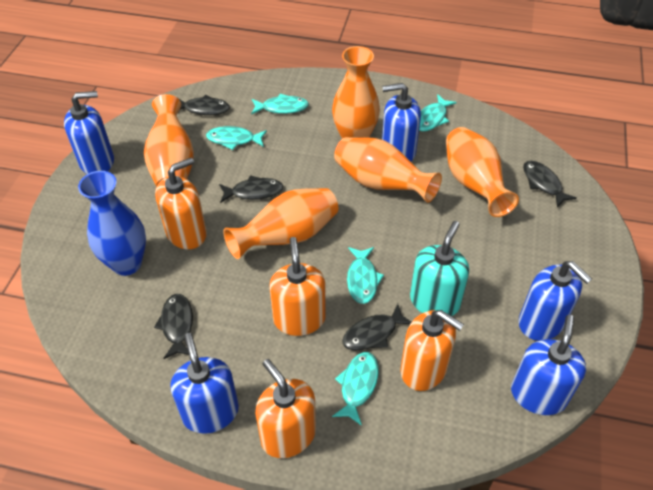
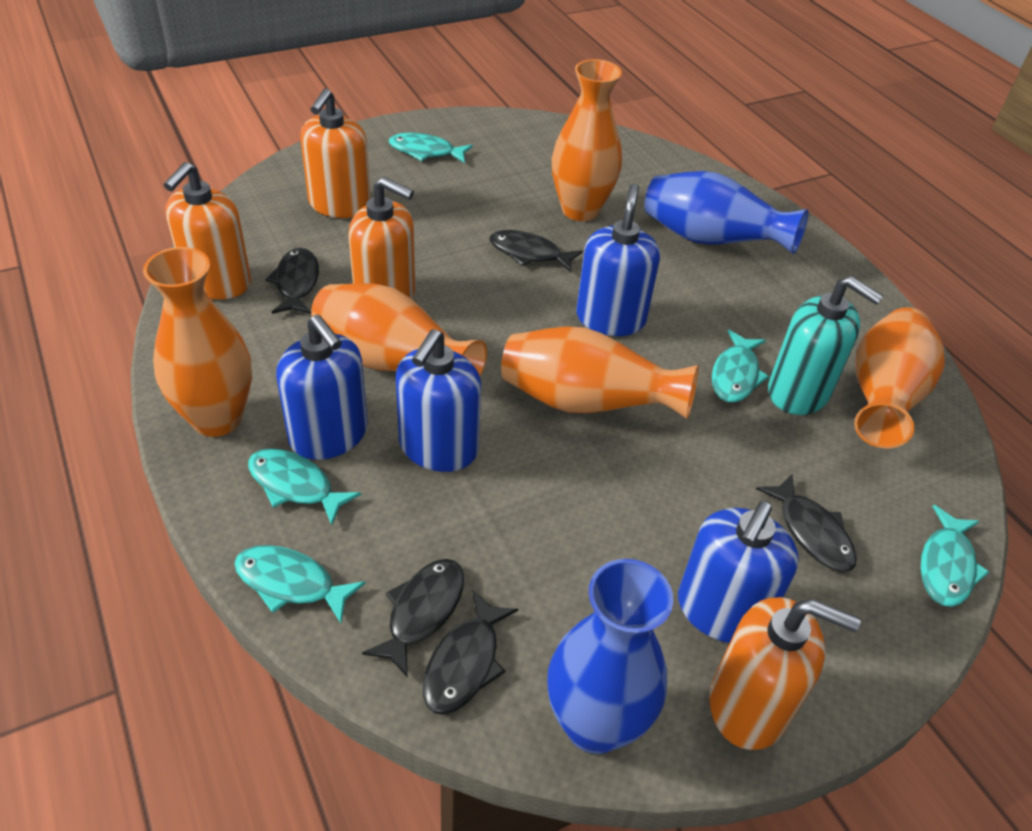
blue soap dispenser: 5 -> 4
blue vase: 1 -> 2

